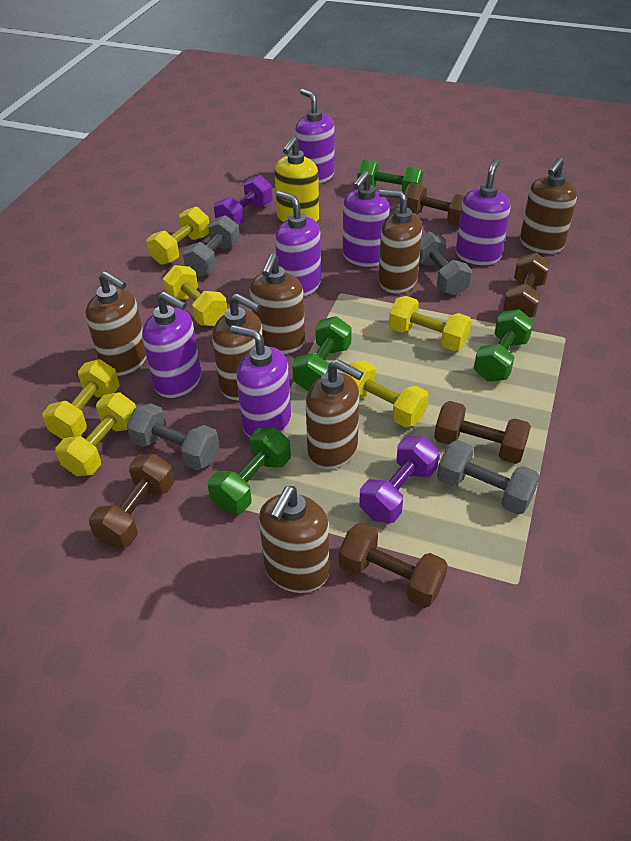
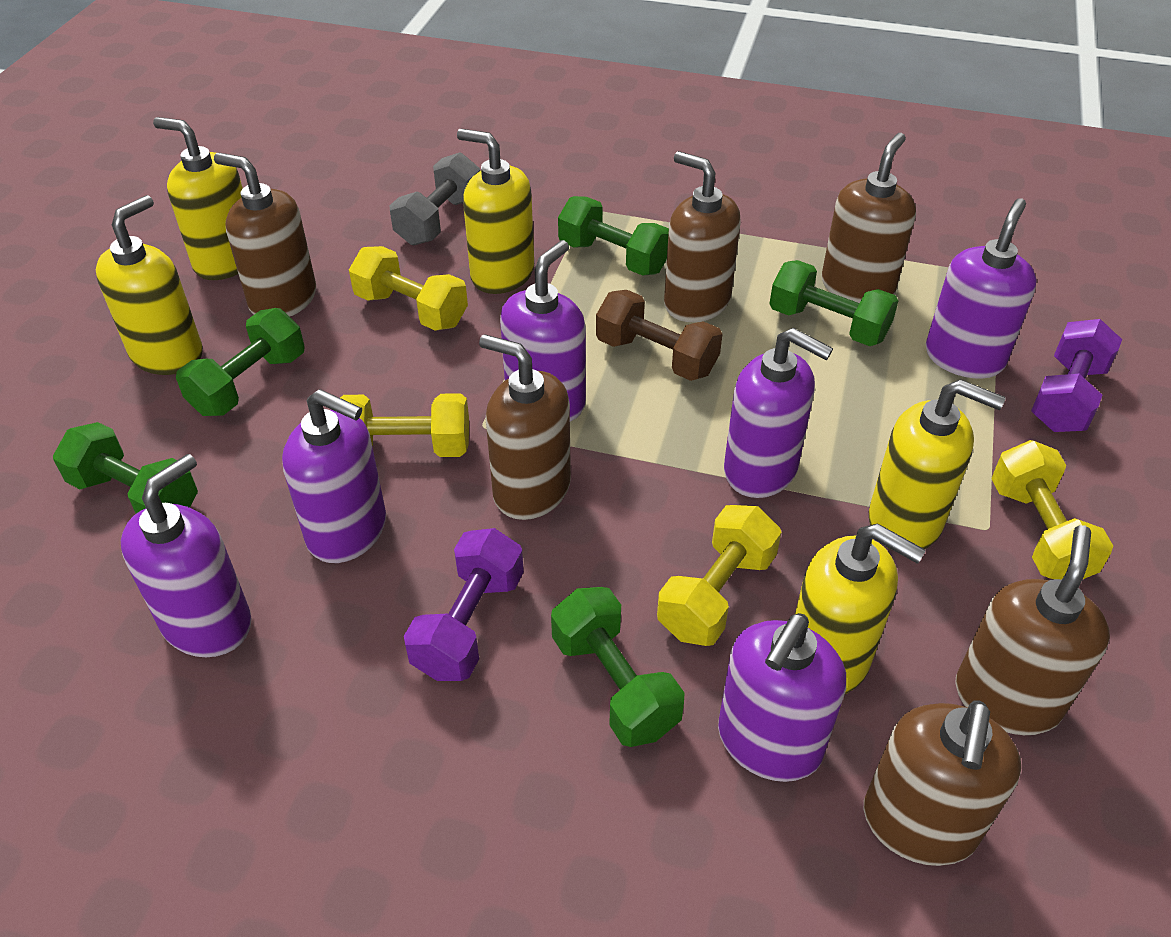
brown dumbbell: 5 -> 1
brown soap dispenser: 7 -> 6
green dumbbell: 4 -> 5
grey dumbbell: 4 -> 1
yellow dumbbell: 6 -> 4
yellow soap dispenser: 1 -> 5

